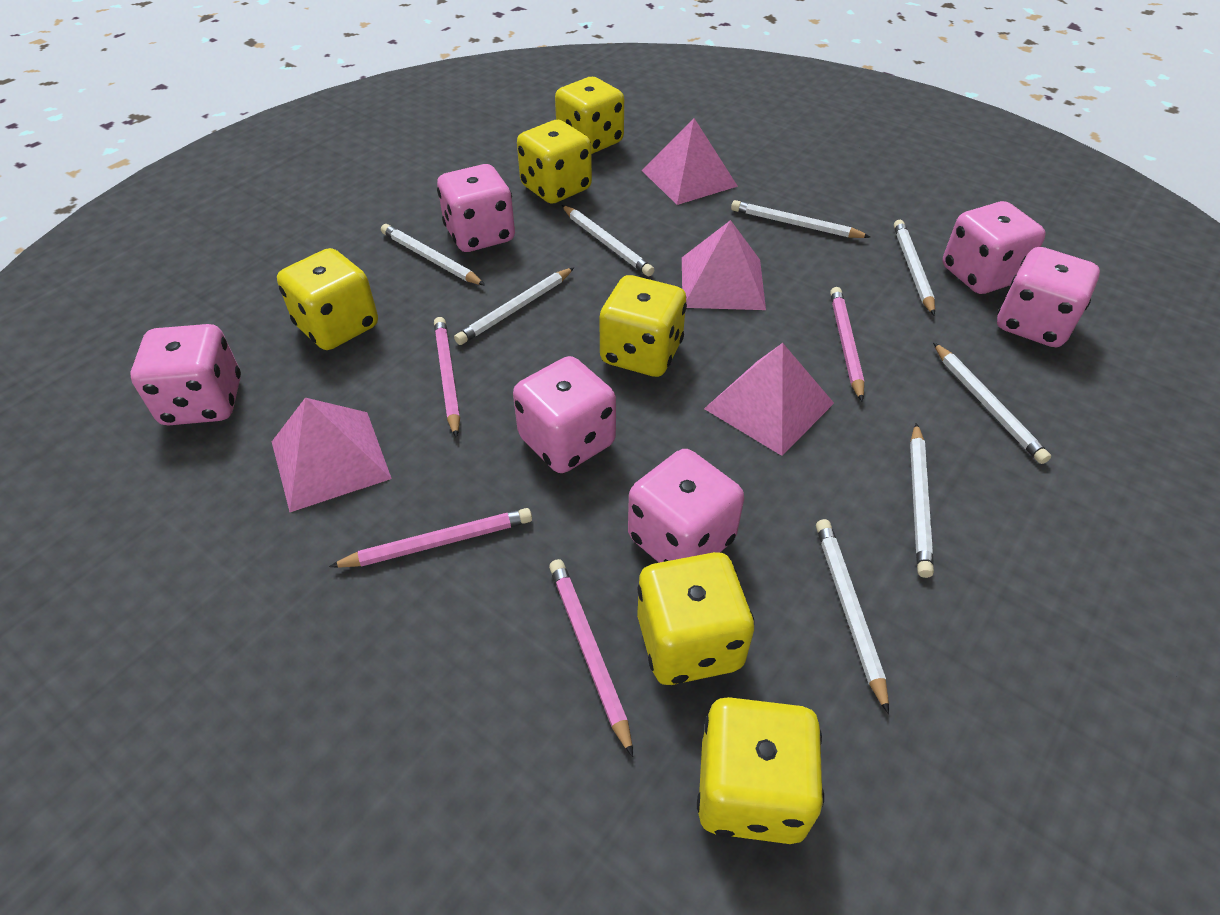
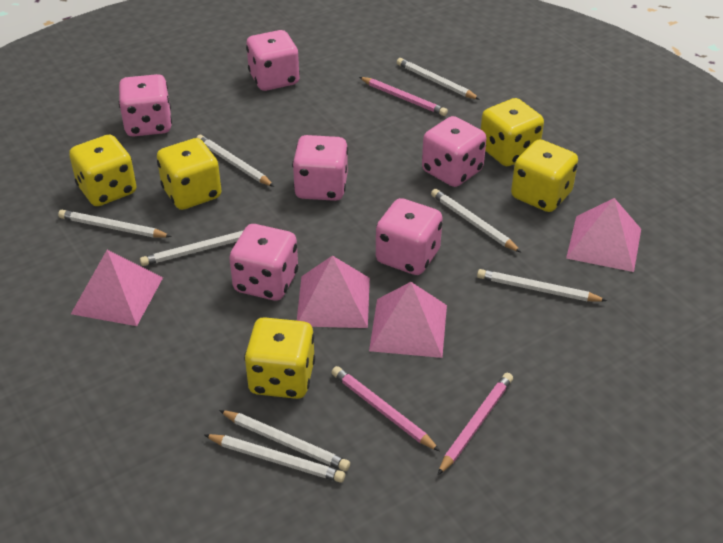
pink pencil: 4 -> 3
yellow dice: 6 -> 5

